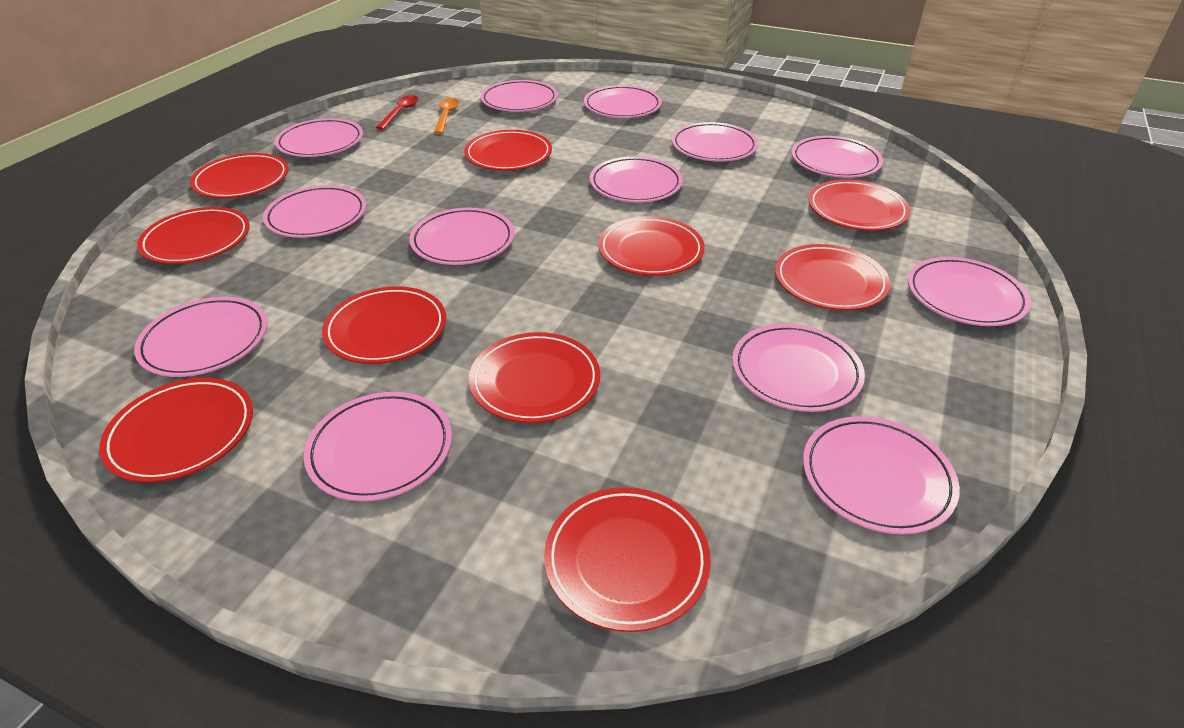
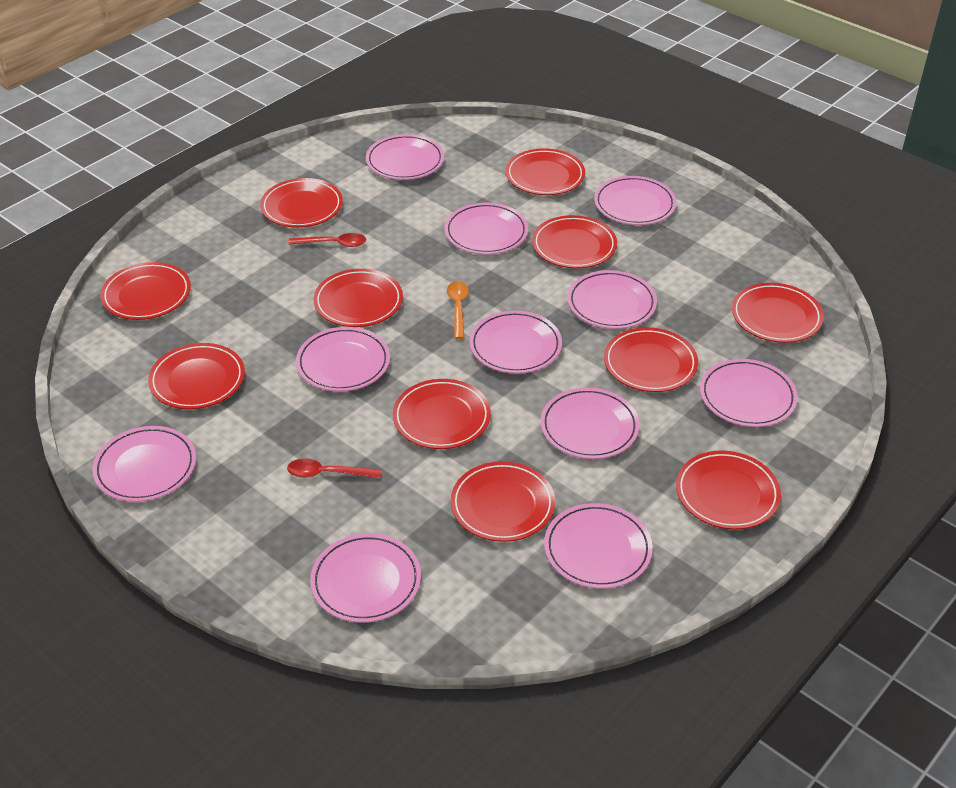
pink plate: 13 -> 11
red plate: 10 -> 11
red spoon: 1 -> 2

